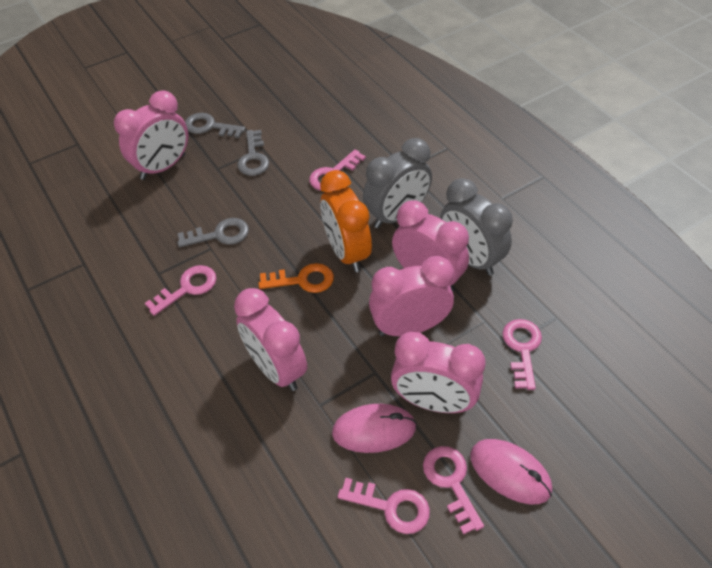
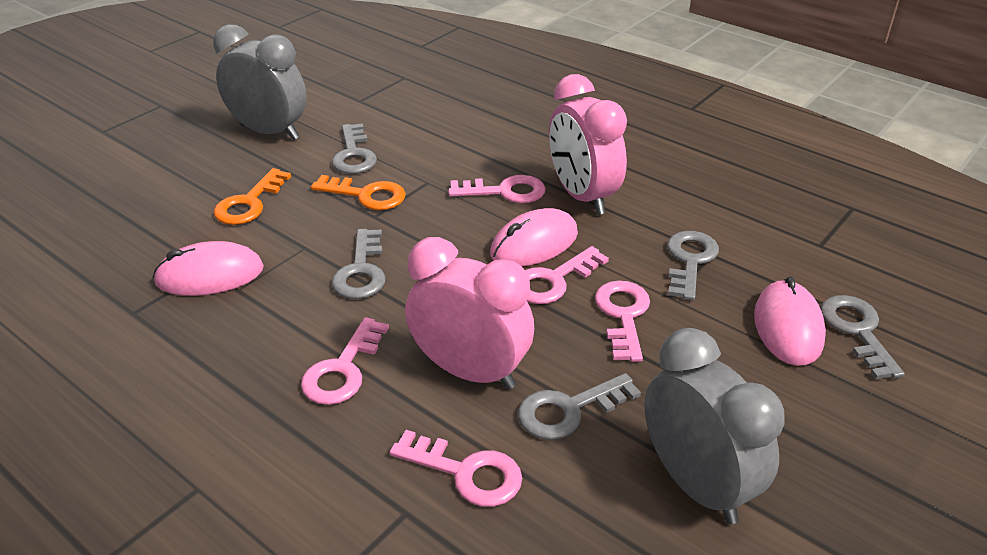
grey key: 3 -> 5
orange clock: 1 -> 0
orange key: 1 -> 2
pink clock: 5 -> 2
pink mouse: 2 -> 3

